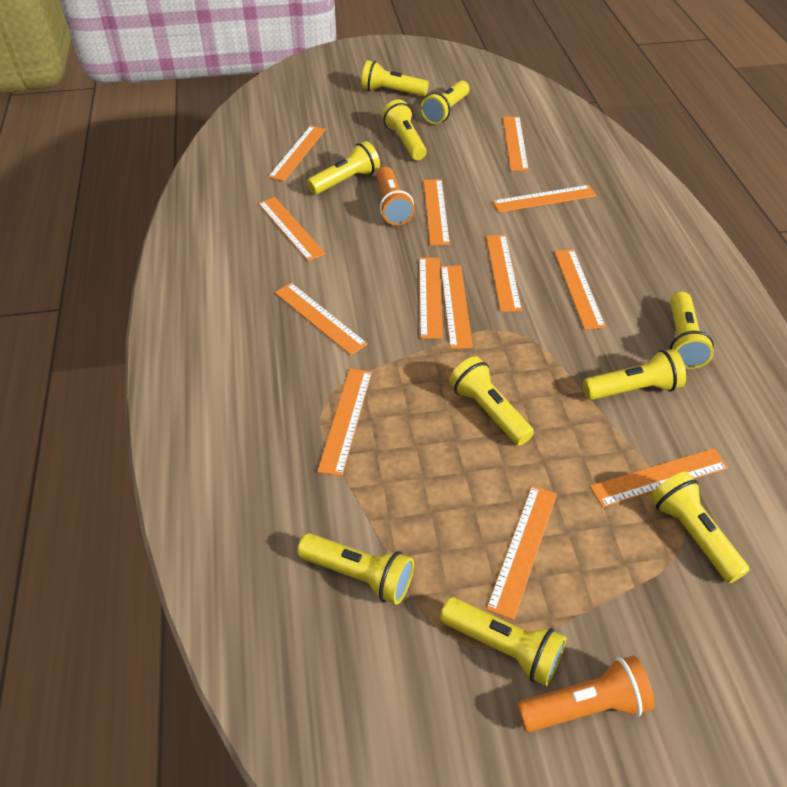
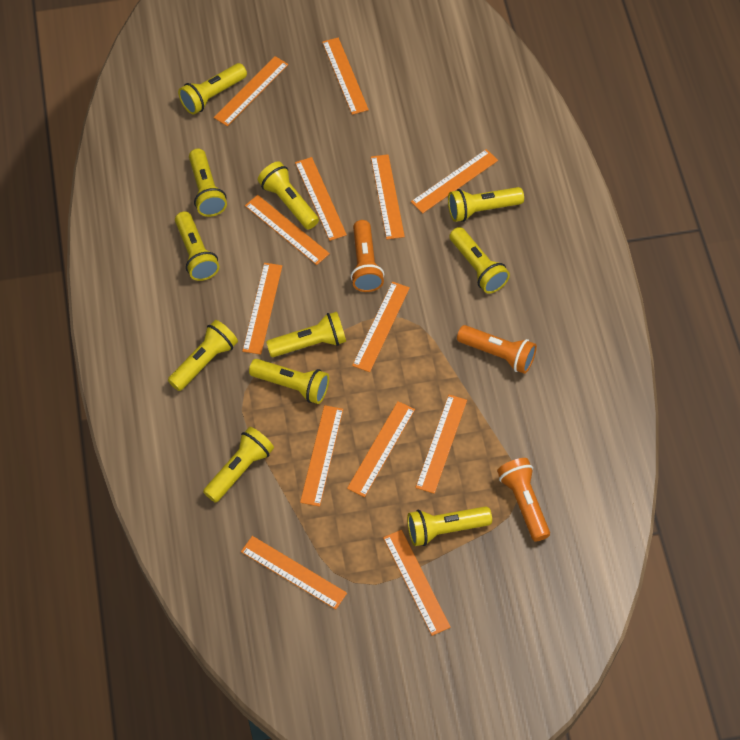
orange flashlight: 2 -> 3
yellow flashlight: 10 -> 11

